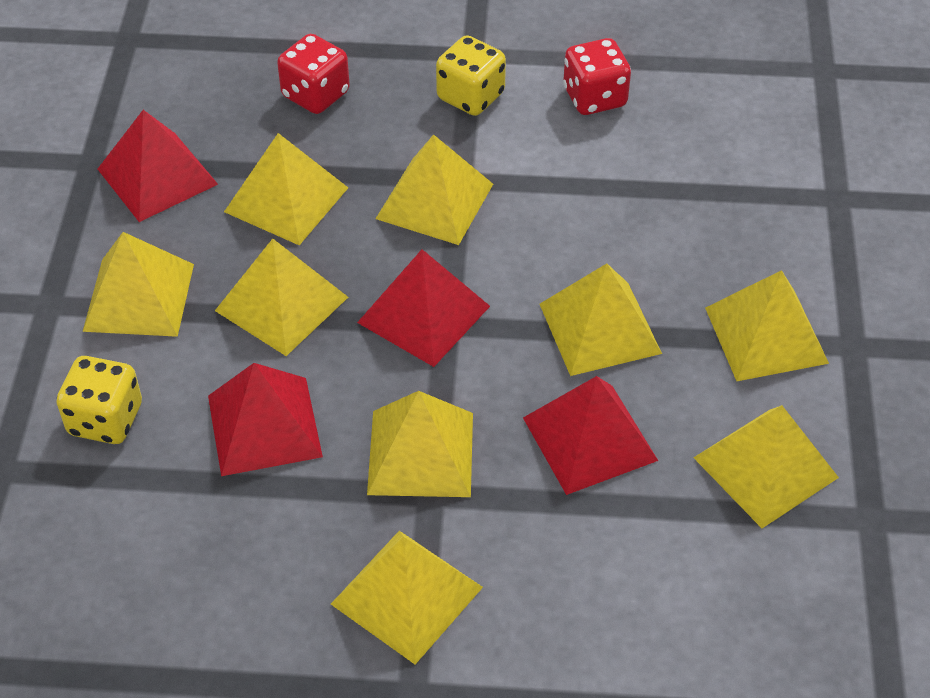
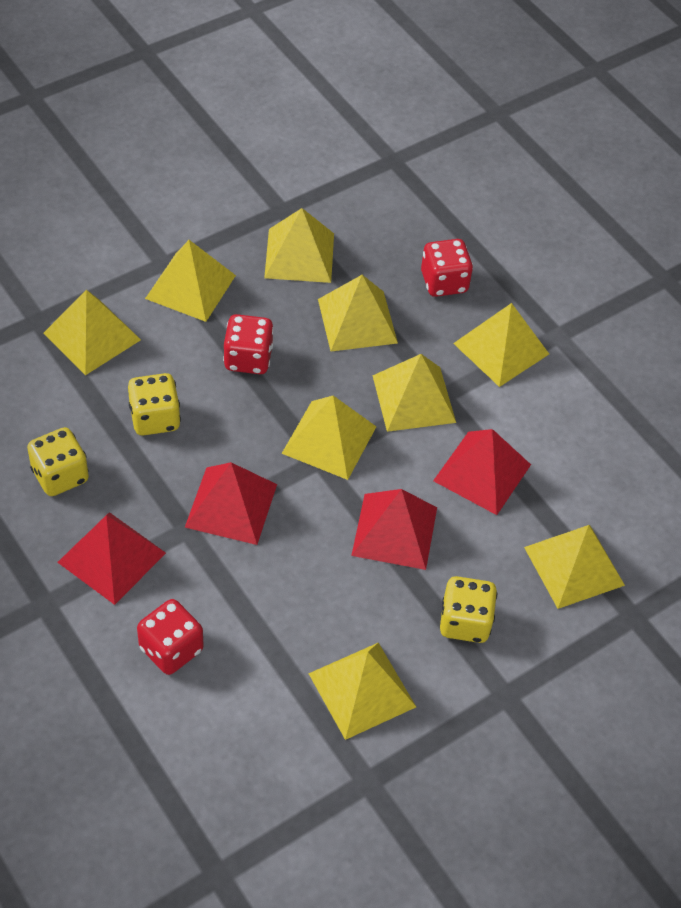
red dice: 2 -> 3
yellow dice: 2 -> 3

